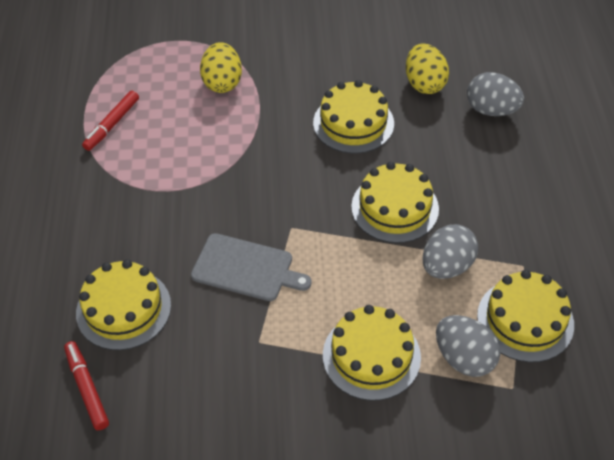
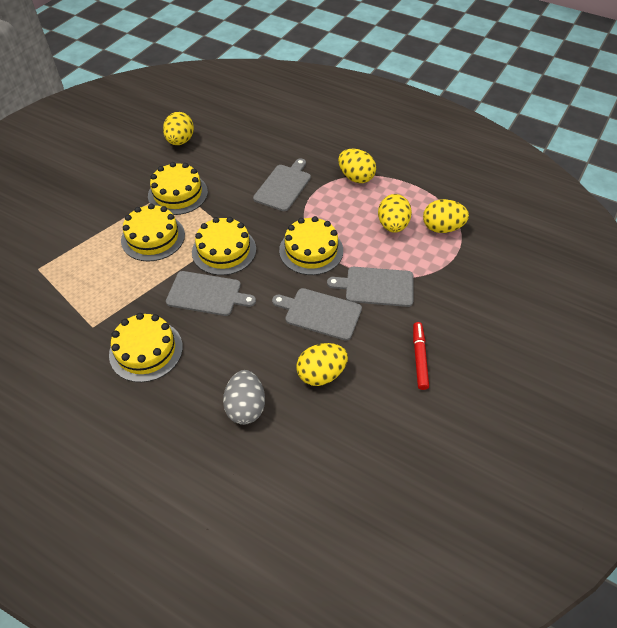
grey cutting board: 1 -> 4
grey egg: 3 -> 1
red marker: 2 -> 1
yellow egg: 2 -> 5

